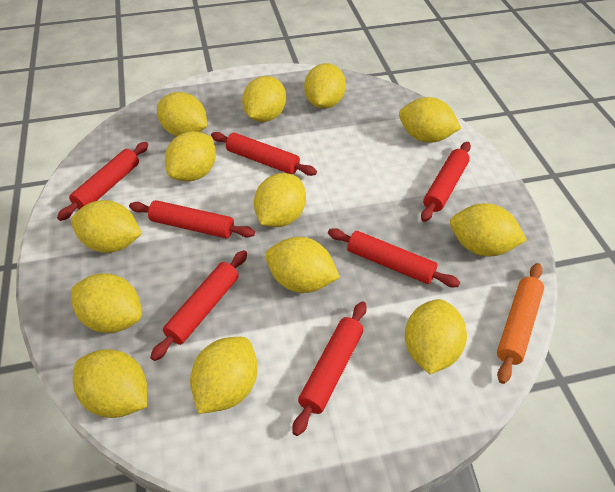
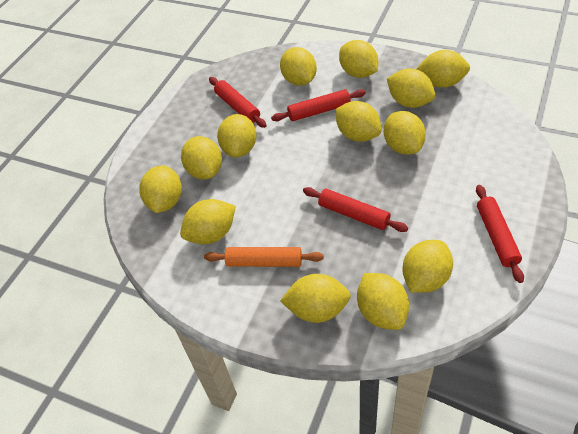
red rolling pin: 7 -> 4

